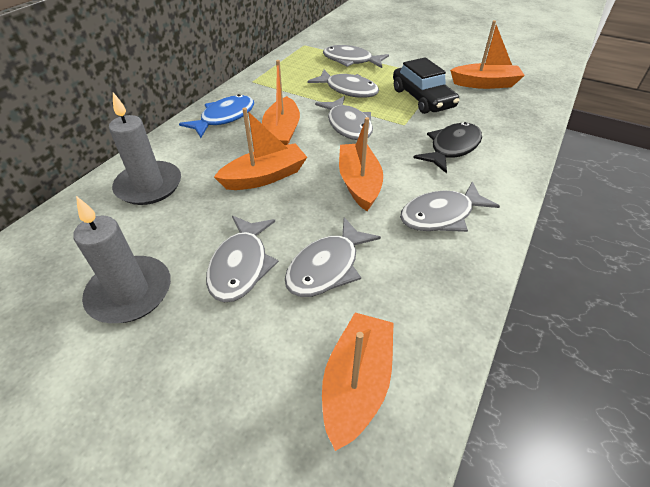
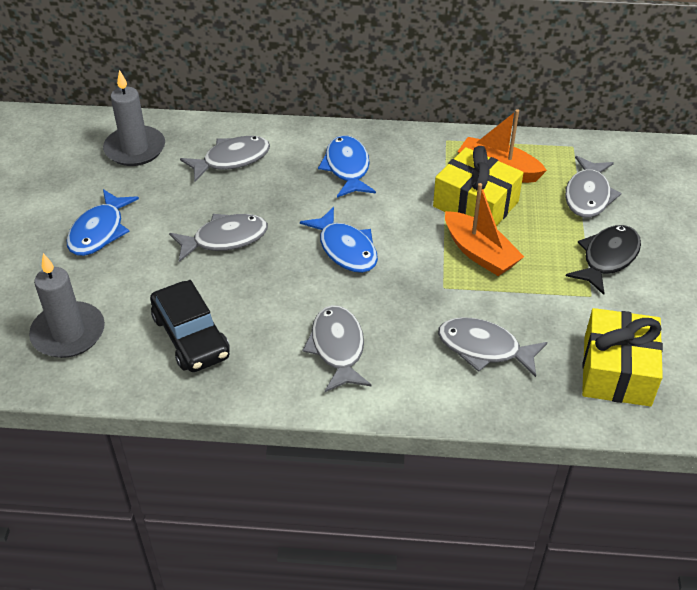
blue fish: 1 -> 3
grey fish: 6 -> 5
orange boat: 5 -> 2
yellow gift: 0 -> 2

